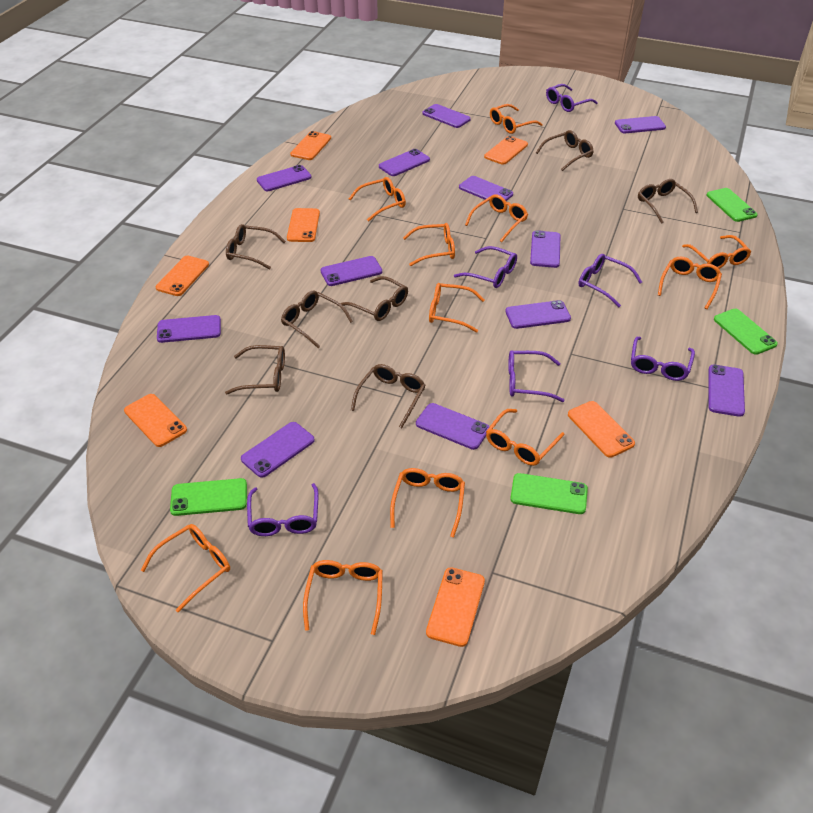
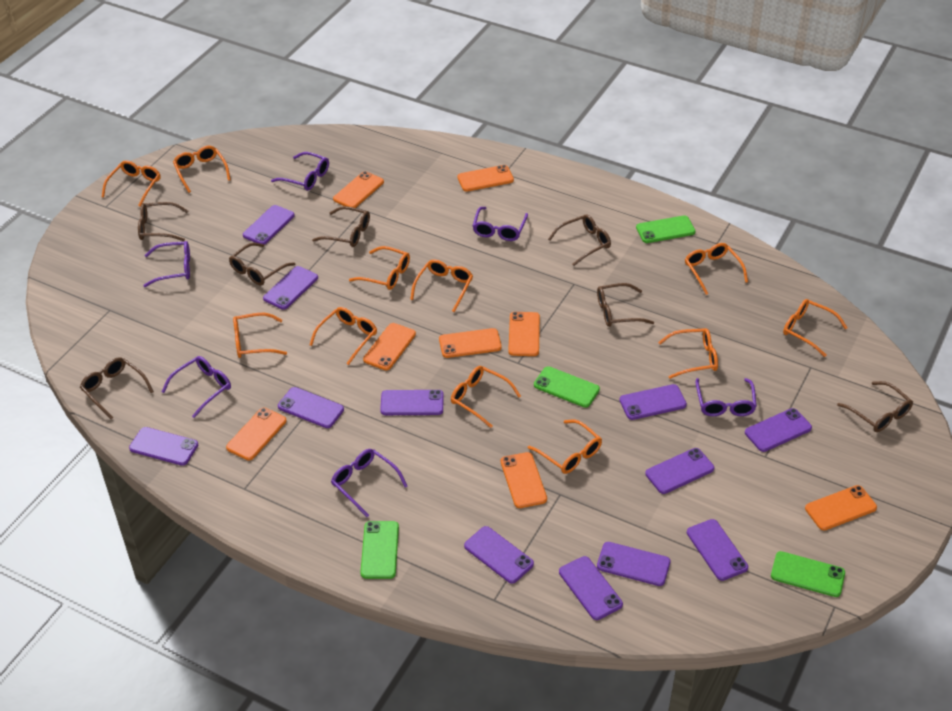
orange phone: 7 -> 8

